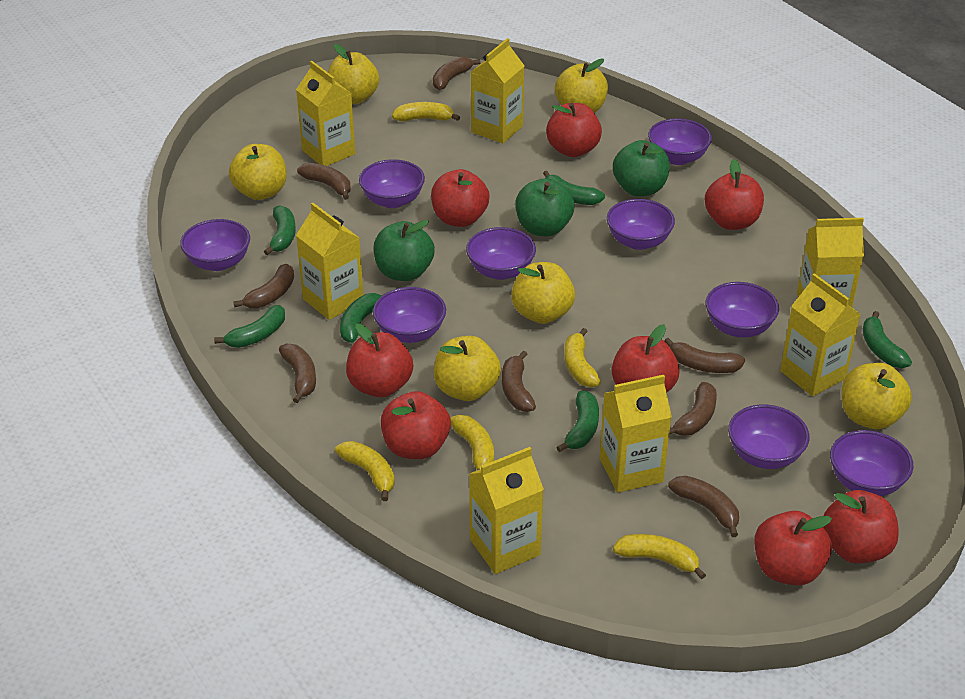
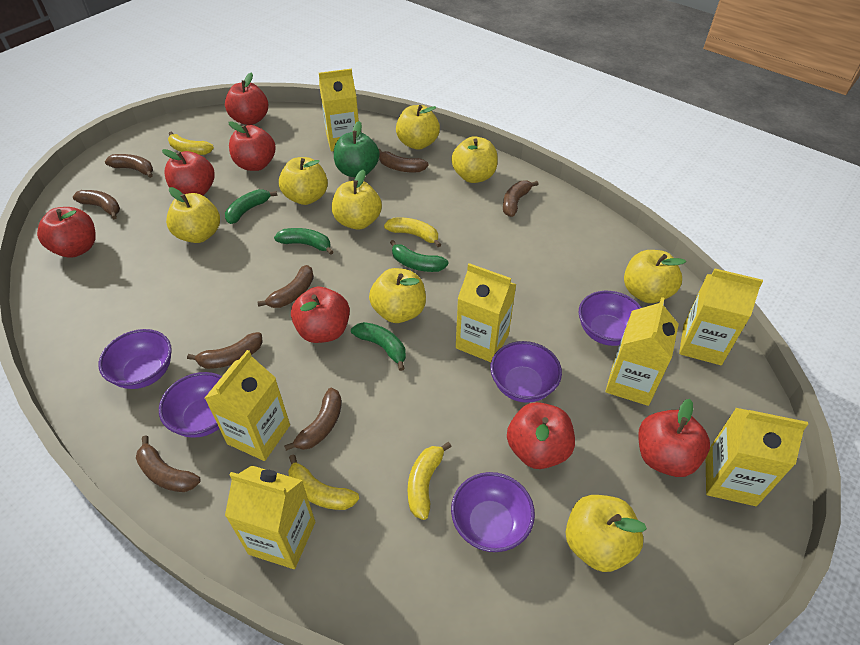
green apple: 3 -> 1
green banana: 6 -> 4
purple bowl: 9 -> 5
red apple: 8 -> 7
yellow apple: 6 -> 8
yellow banana: 5 -> 4

